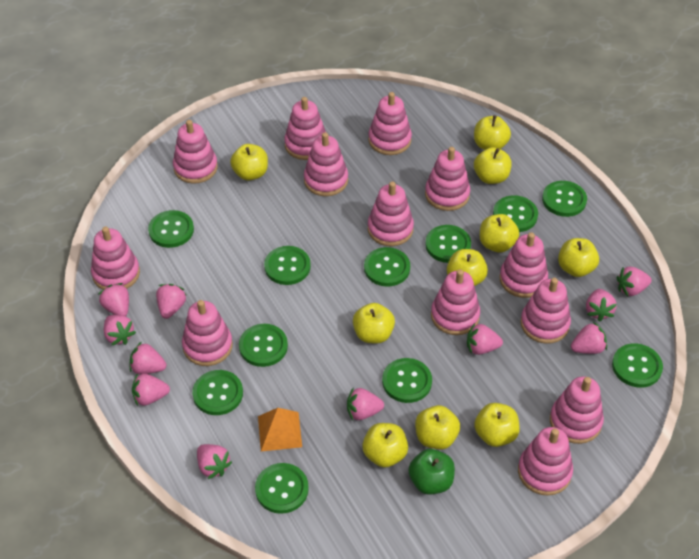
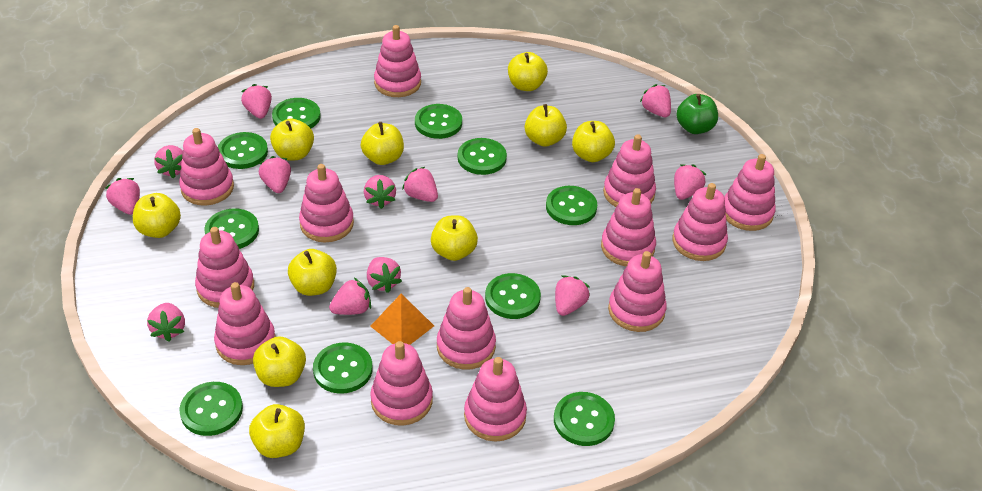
green button: 11 -> 10
pink strawberry: 11 -> 12

